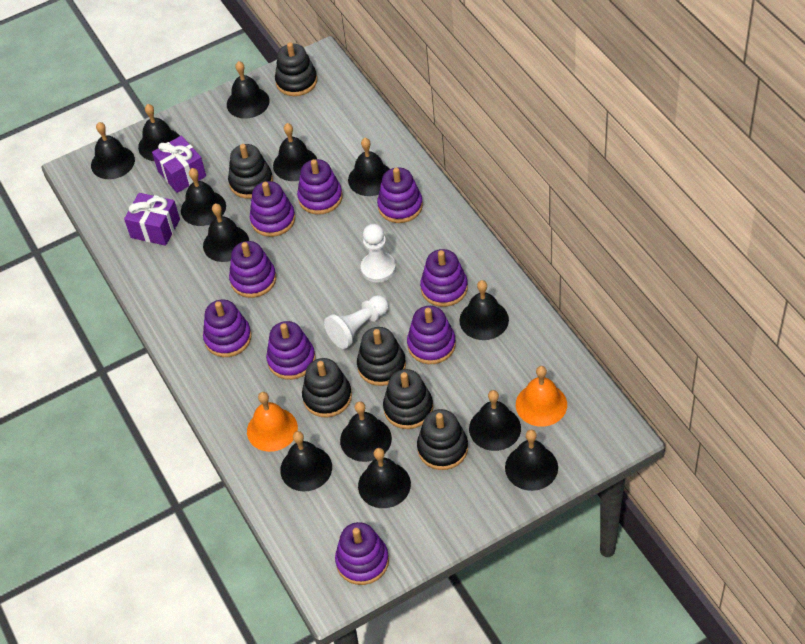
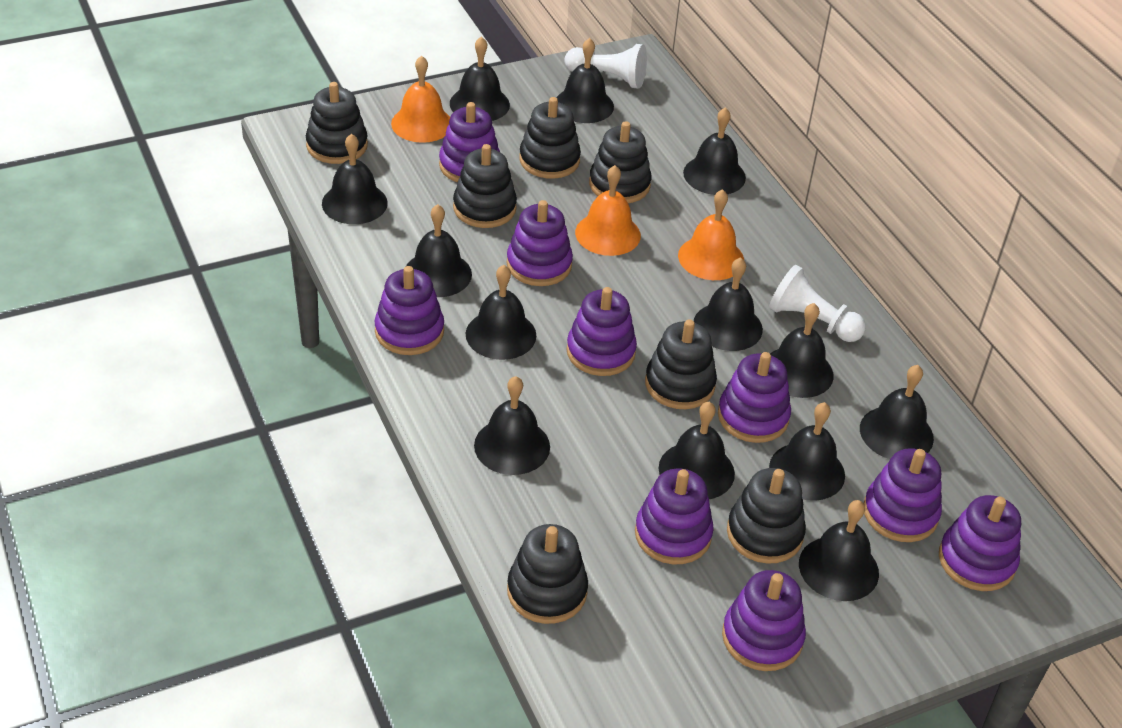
black stacking toy: 6 -> 7
orange bell: 2 -> 3
purple gift: 2 -> 0

